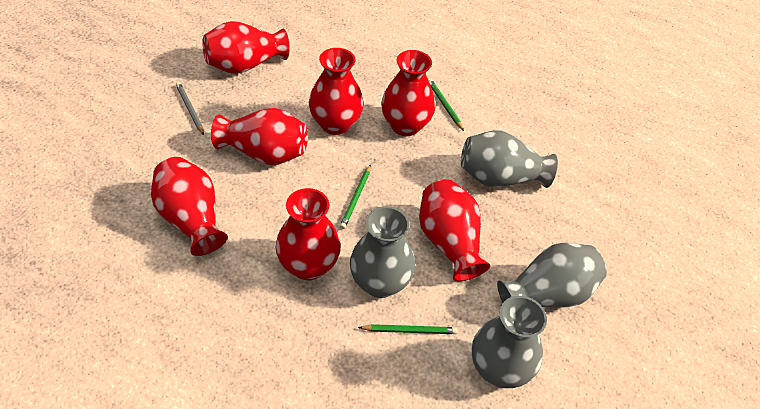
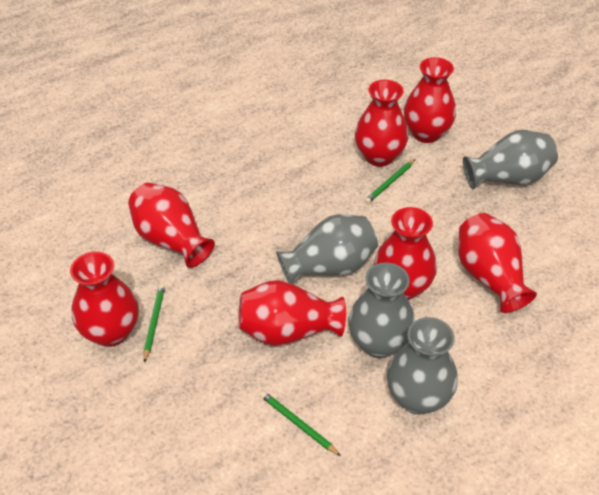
grey pencil: 1 -> 0

